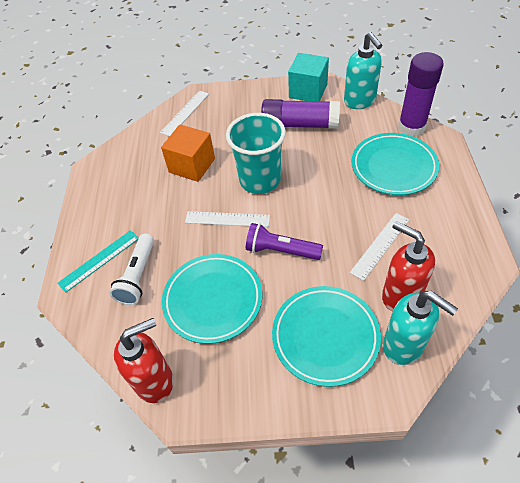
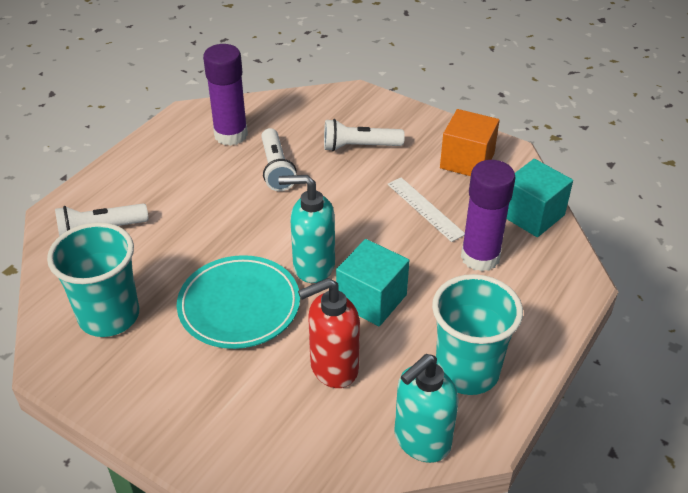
purple flashlight: 1 -> 0
red soap dispenser: 2 -> 1
turquoise cube: 1 -> 2
turquoise cup: 1 -> 2
turquoise plate: 3 -> 1
turquoise ruler: 1 -> 0
white flashlight: 1 -> 3
white ruler: 3 -> 1

